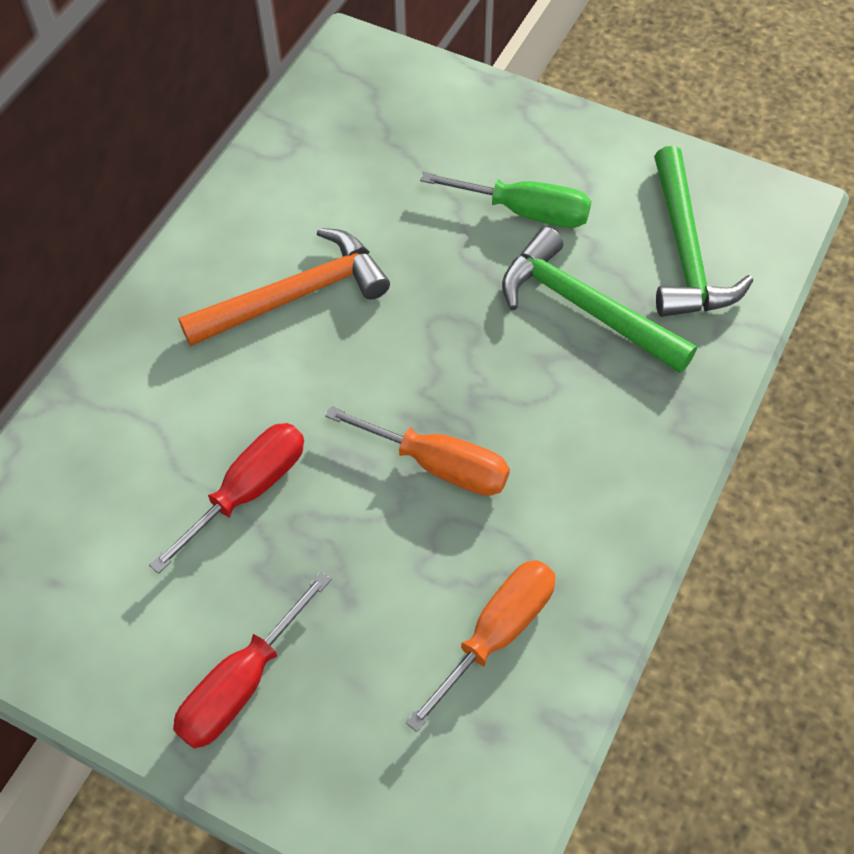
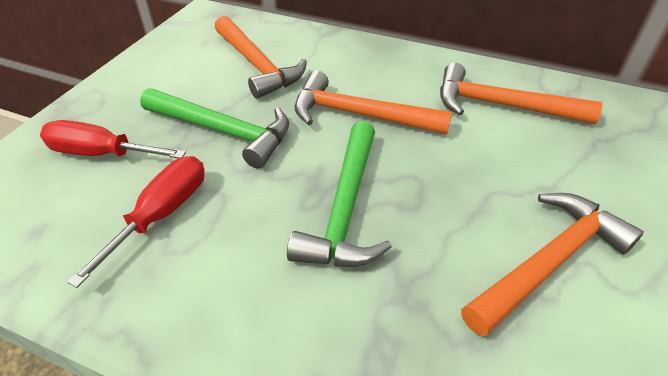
green screwdriver: 1 -> 0
orange hammer: 1 -> 4
orange screwdriver: 2 -> 0

